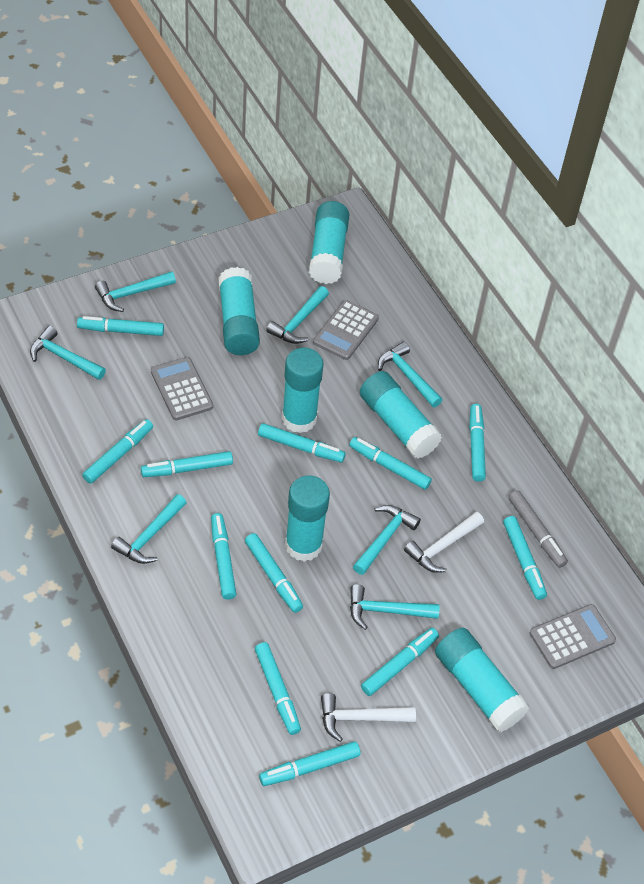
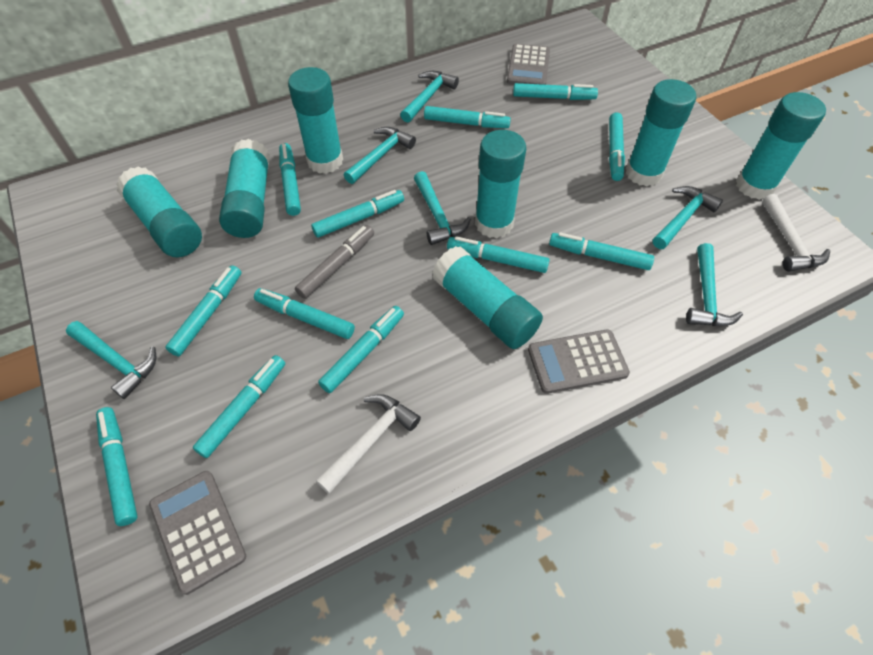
turquoise glue stick: 6 -> 7
turquoise hammer: 7 -> 6

